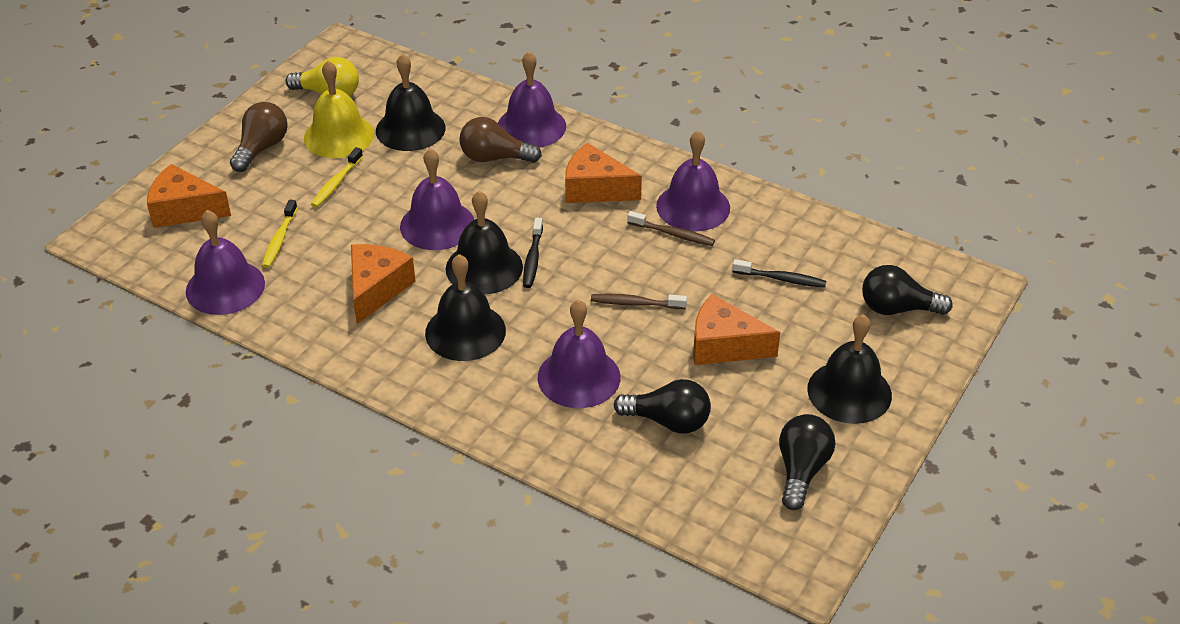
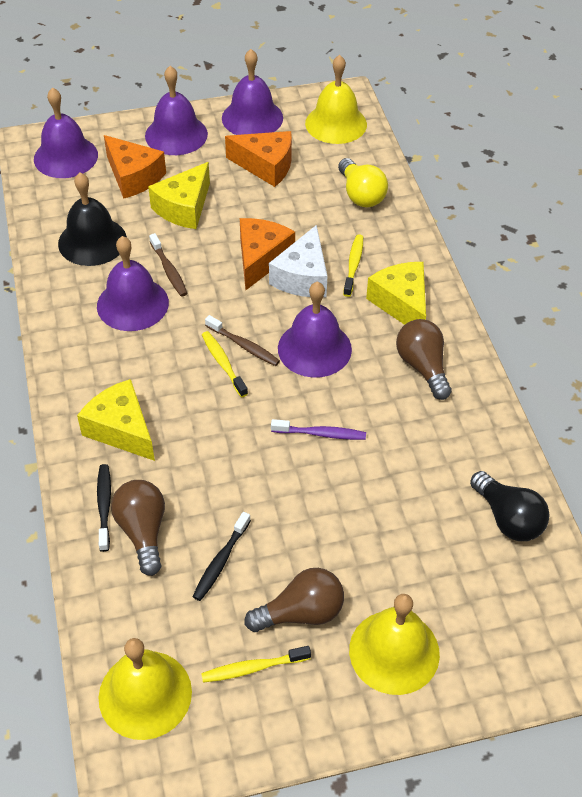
black bell: 4 -> 1
black light bulb: 3 -> 1
brown light bulb: 2 -> 3
orange cheese: 4 -> 3
purple toothbrush: 0 -> 1
white cheese: 0 -> 1
yellow bell: 1 -> 3
yellow cheese: 0 -> 3
yellow toothbrush: 2 -> 3

